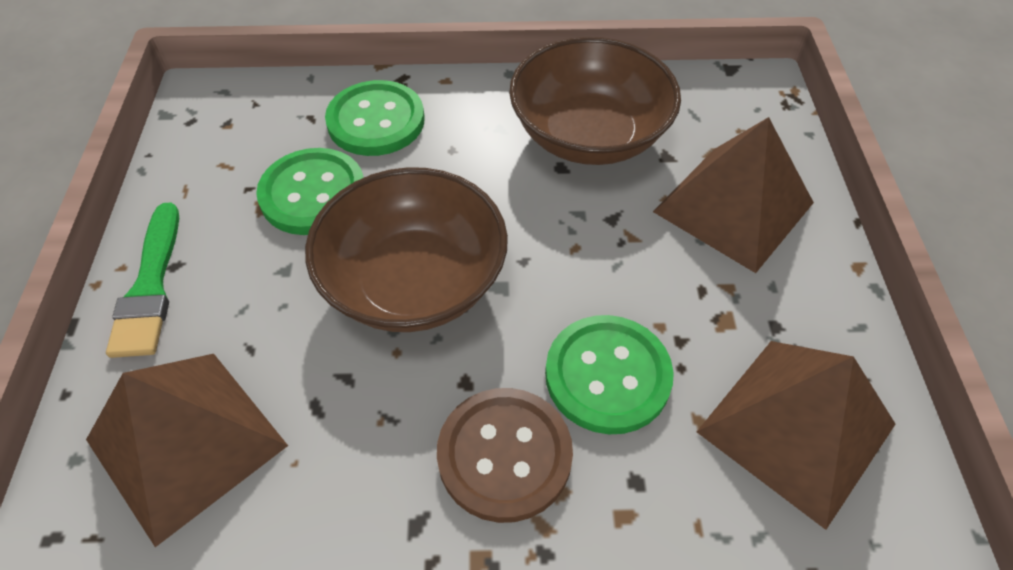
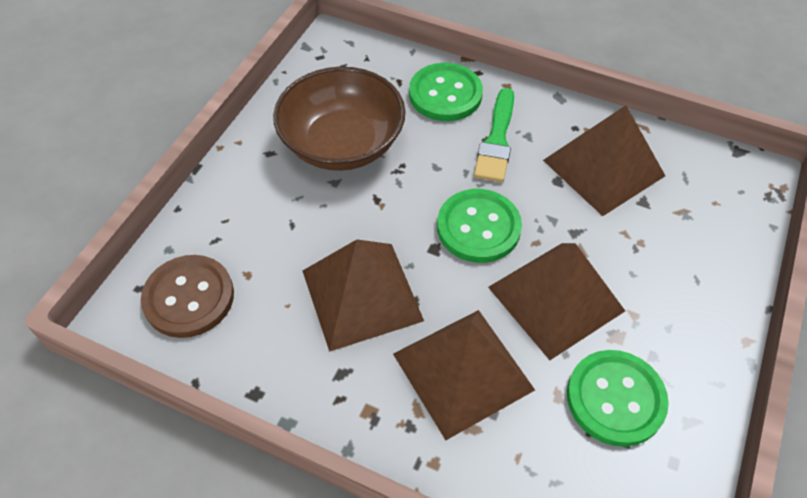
brown bowl: 2 -> 1
brown pyramid: 3 -> 4

